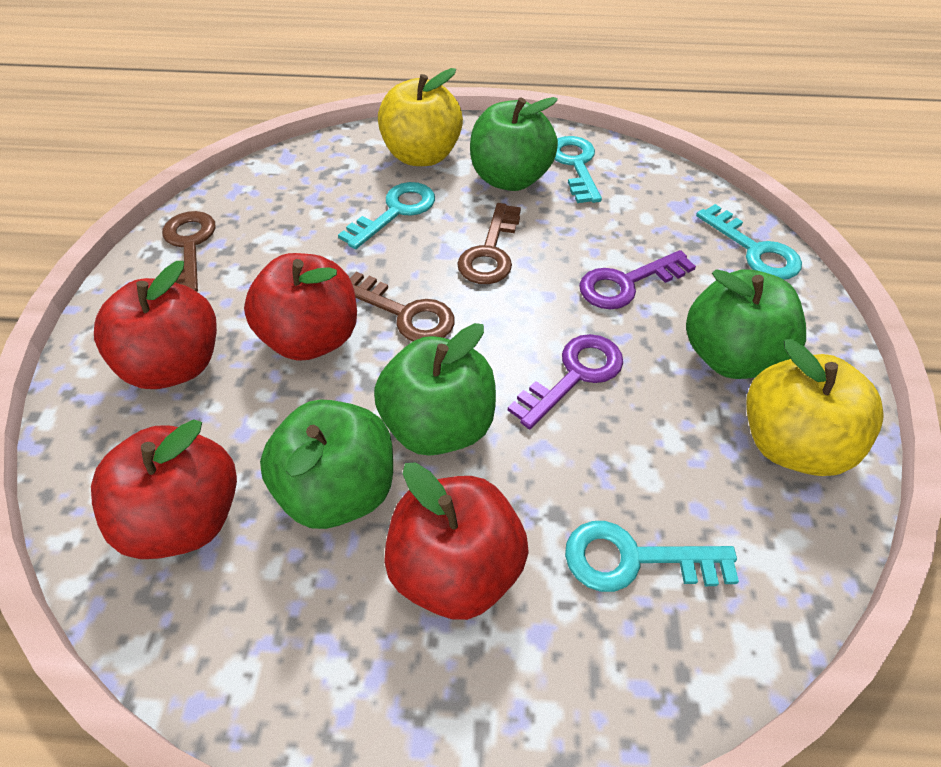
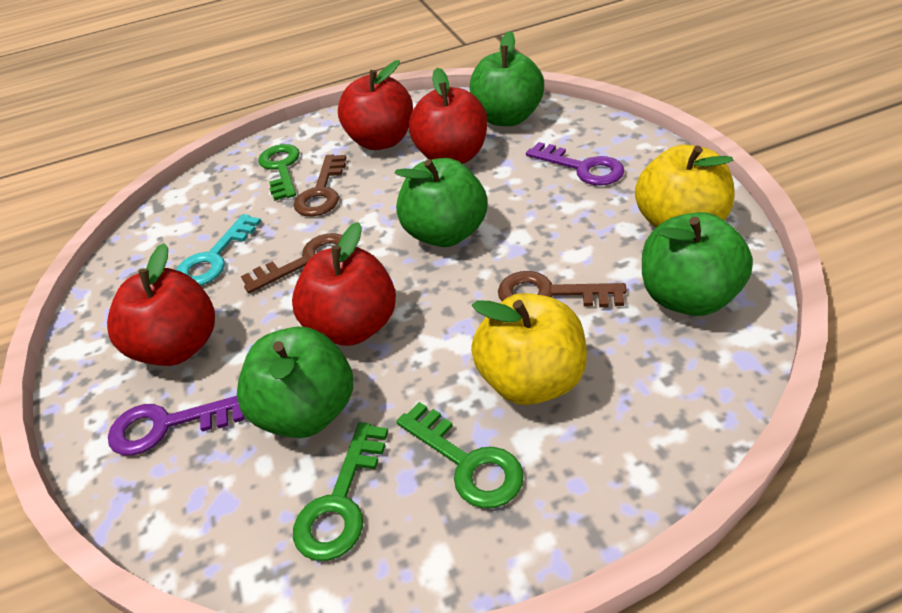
green key: 0 -> 3
turquoise key: 4 -> 1

